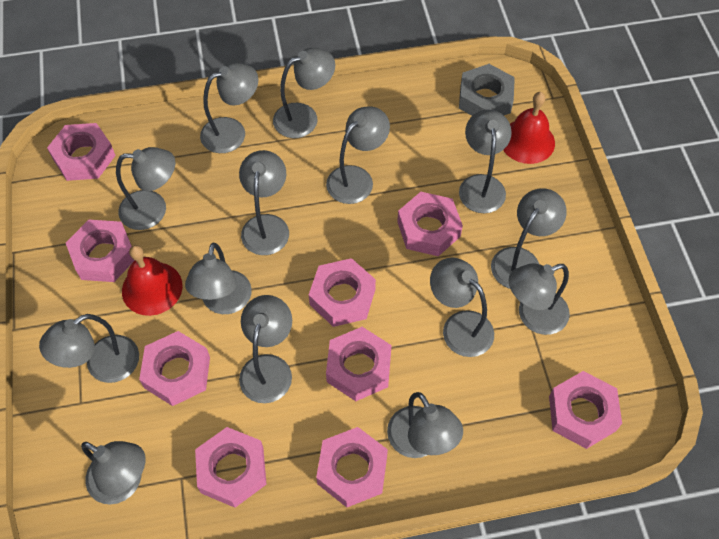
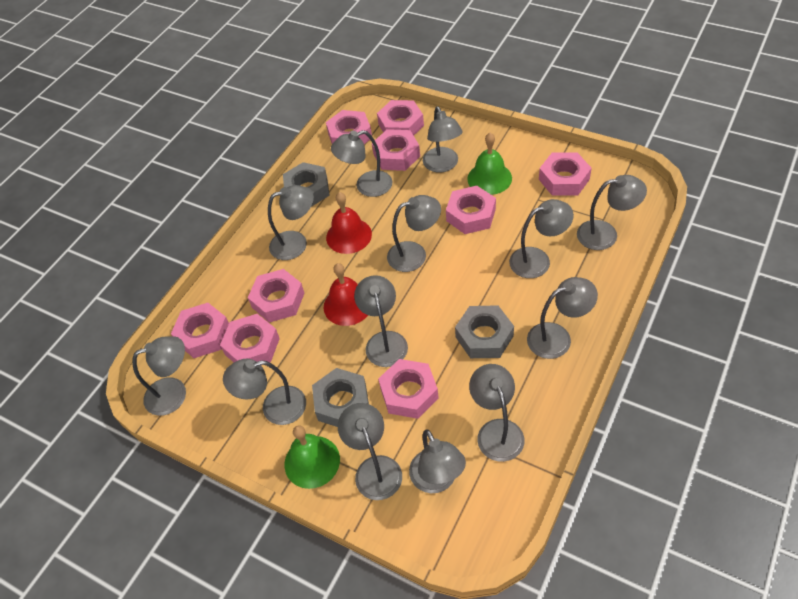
green bell: 0 -> 2
grey lamp: 14 -> 13
grey nut: 1 -> 3

